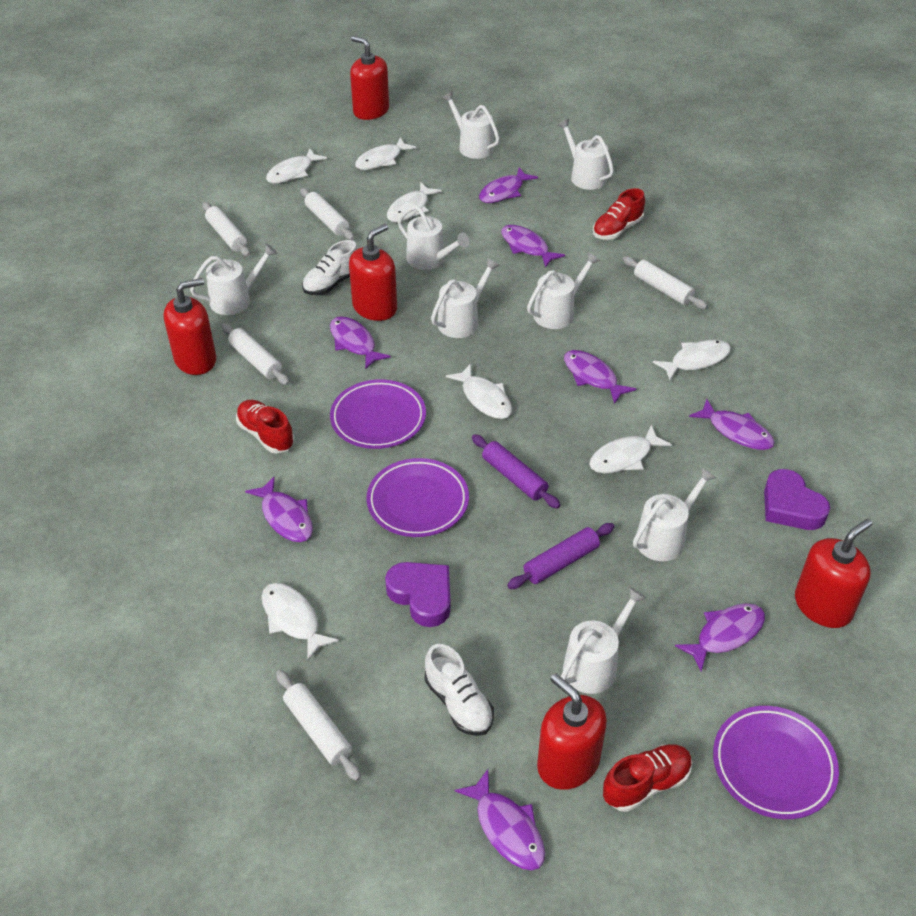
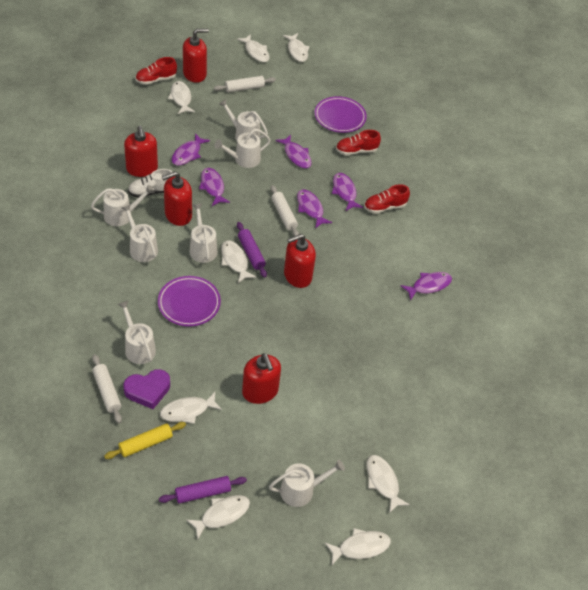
purple fish: 8 -> 6
purple heart: 2 -> 1
purple plate: 3 -> 2
white fish: 7 -> 8
white rolling pin: 5 -> 3
white shoe: 2 -> 1
white watering can: 8 -> 7
yellow rolling pin: 0 -> 1

